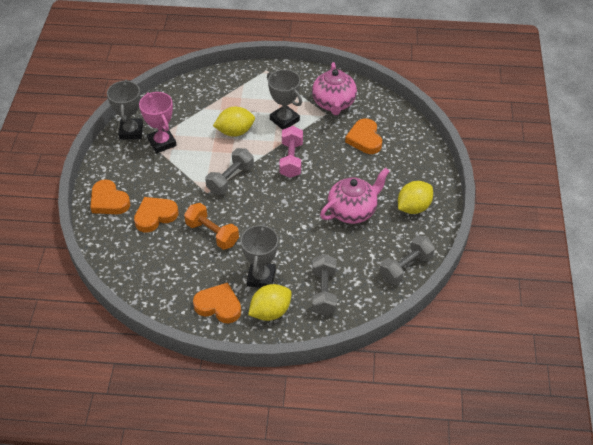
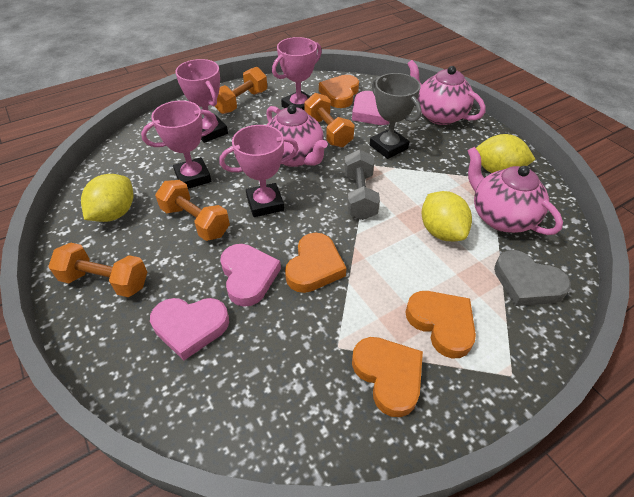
grey dumbbell: 3 -> 1
grey heart: 0 -> 1
grey trophy: 3 -> 1
orange dumbbell: 1 -> 4
pink dumbbell: 1 -> 0
pink heart: 0 -> 3
pink teapot: 2 -> 3
pink trophy: 1 -> 4

